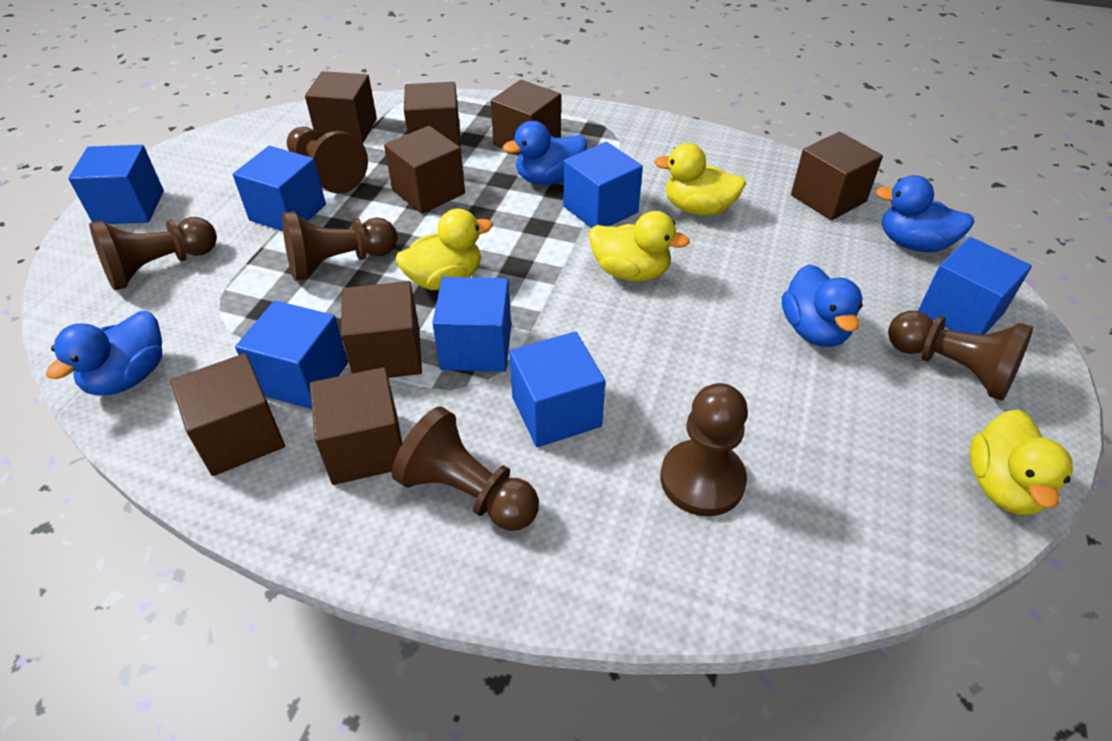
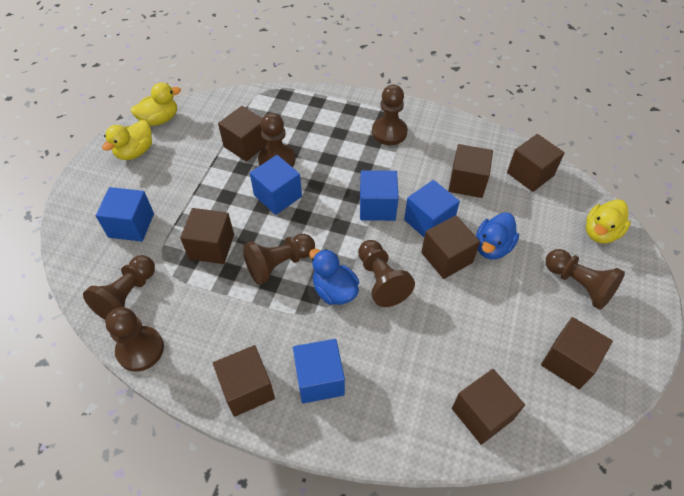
blue cube: 7 -> 5
blue duck: 4 -> 2
brown pawn: 6 -> 7
yellow duck: 4 -> 3

